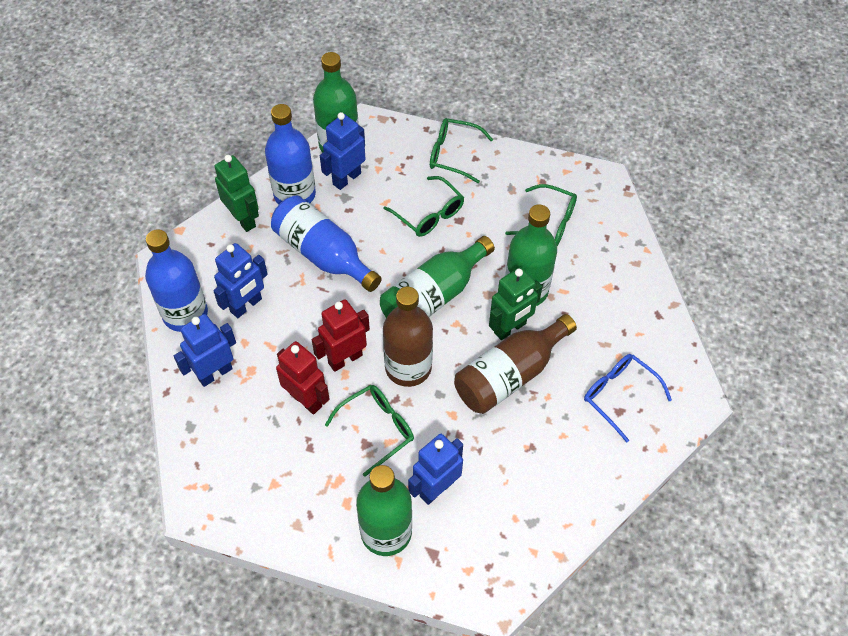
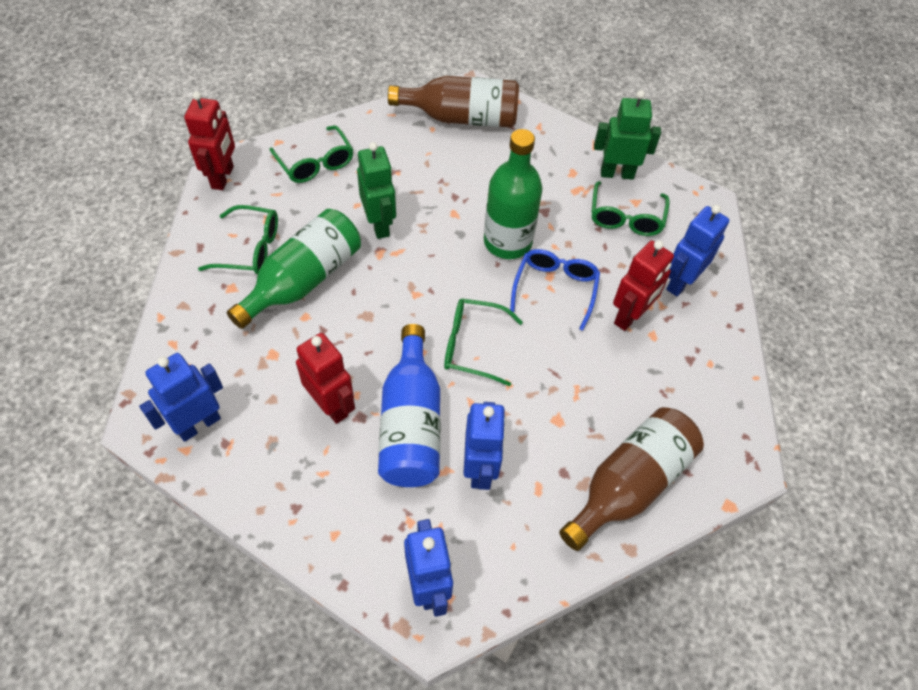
blue bottle: 3 -> 1
green bottle: 4 -> 2
red robot: 2 -> 3

